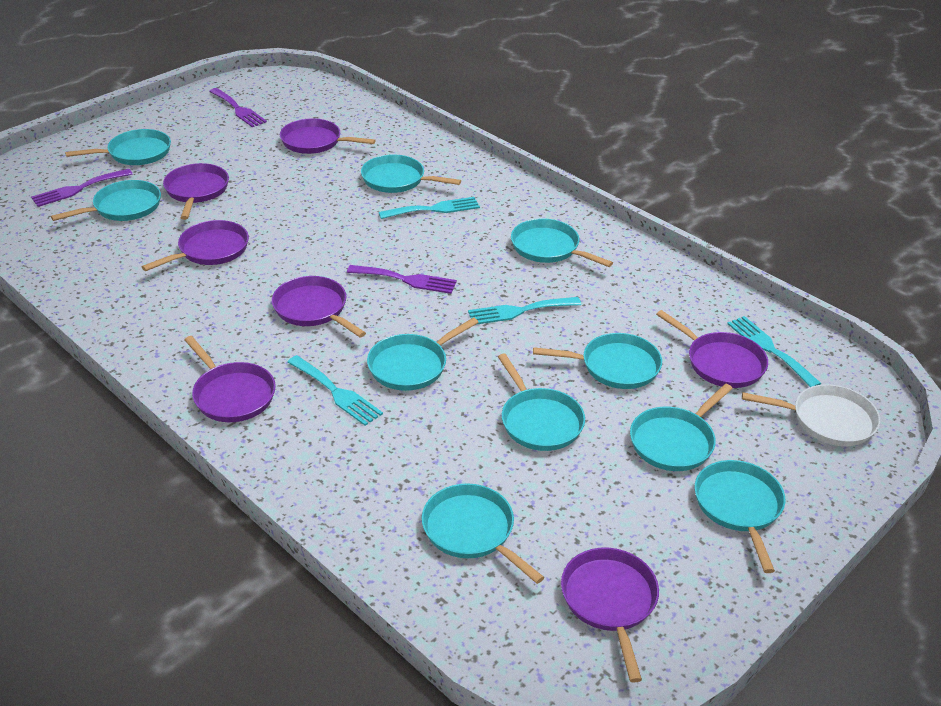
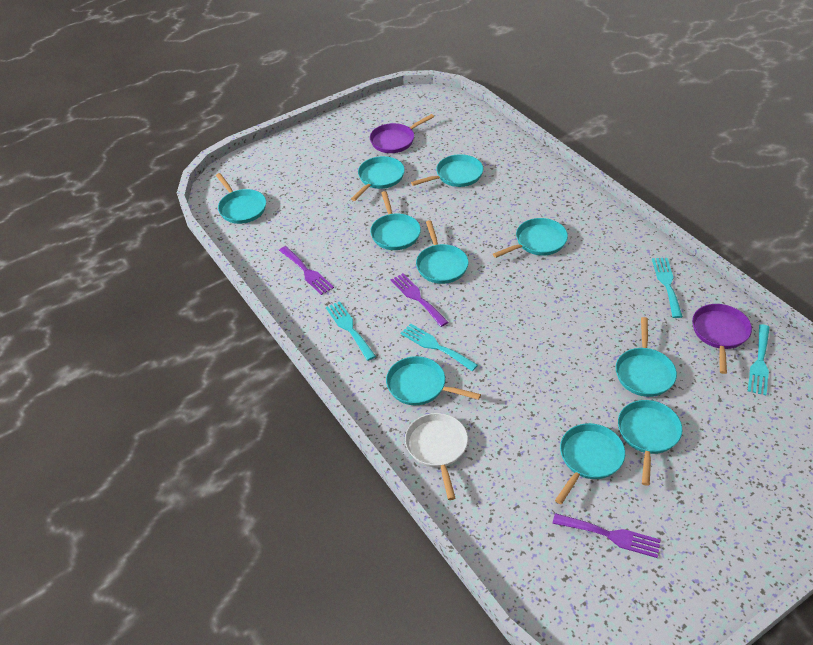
purple pan: 7 -> 2

